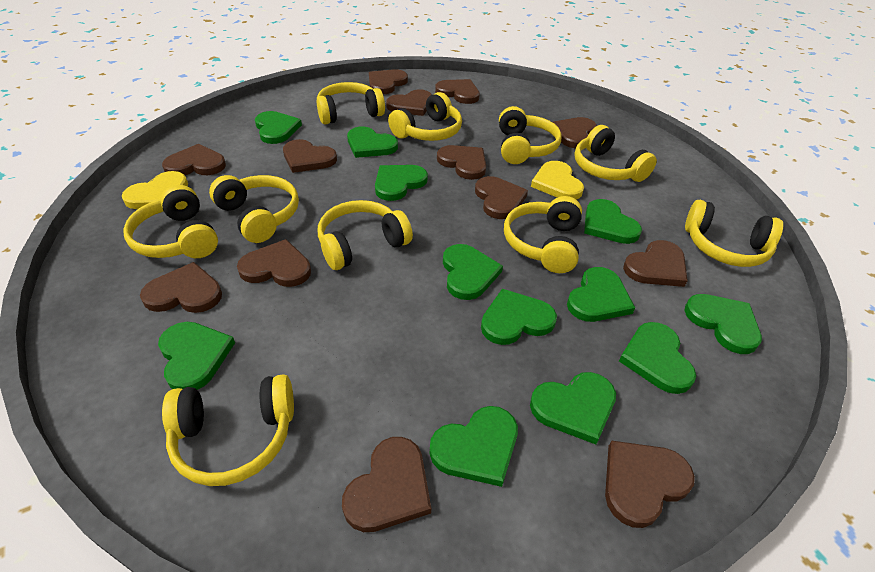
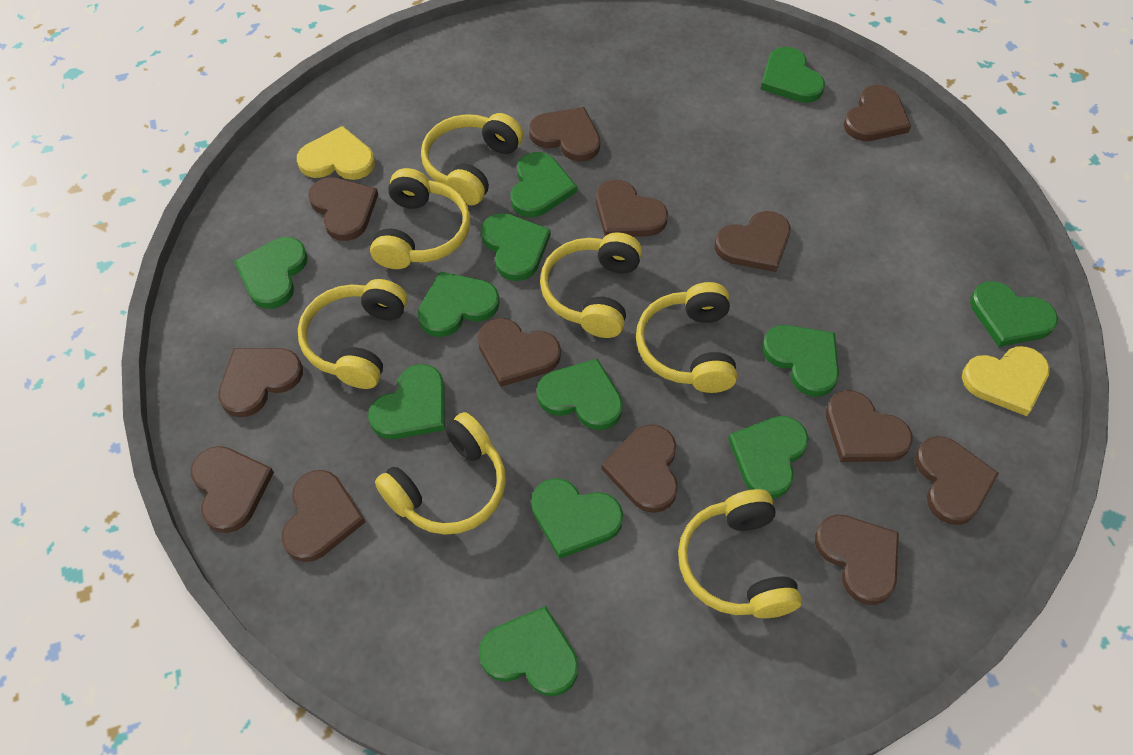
yellow headphones: 10 -> 7

